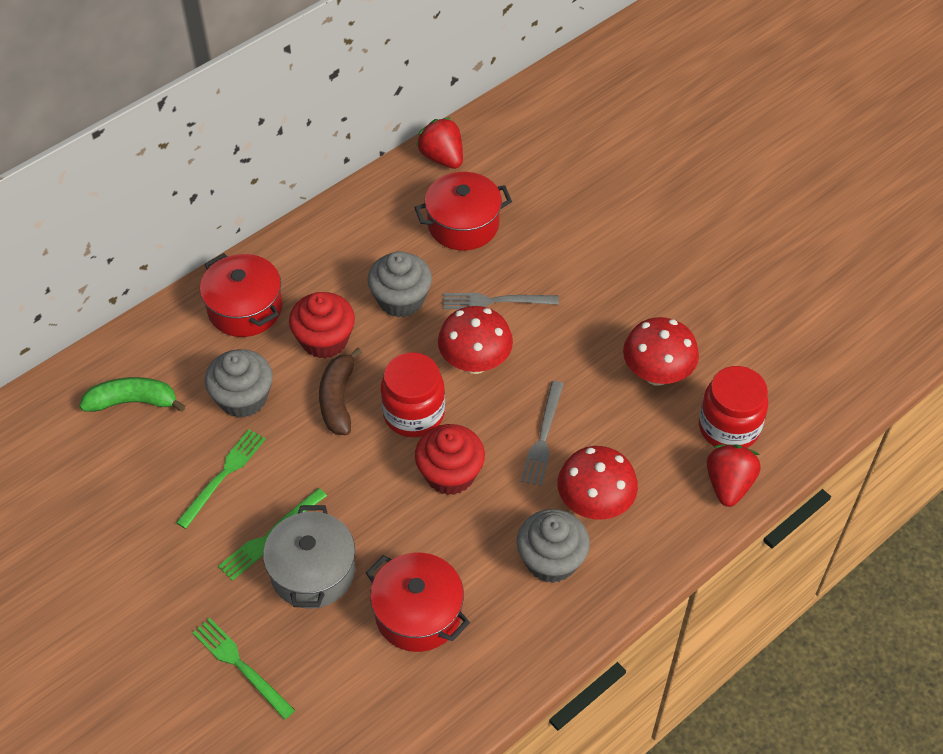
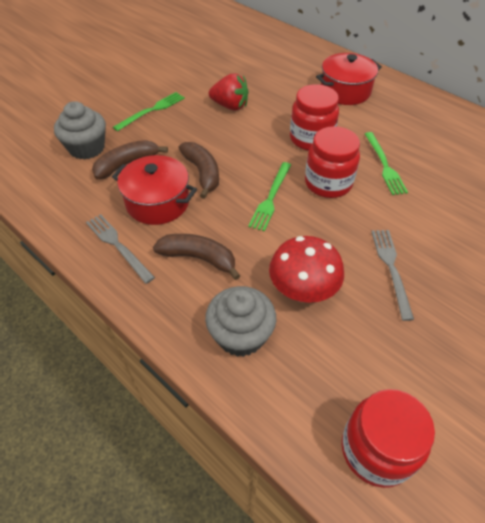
brown banana: 1 -> 3
green banana: 1 -> 0
grey cupcake: 3 -> 2
grey pot: 1 -> 0
red cupcake: 2 -> 0
red jar: 2 -> 3
red mushroom: 3 -> 1
red pot: 3 -> 2
red strawberry: 2 -> 1

